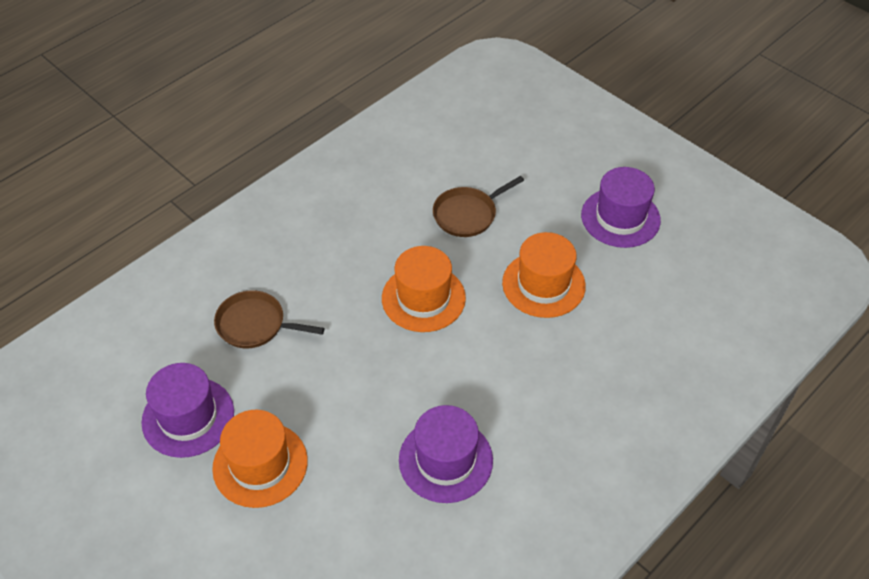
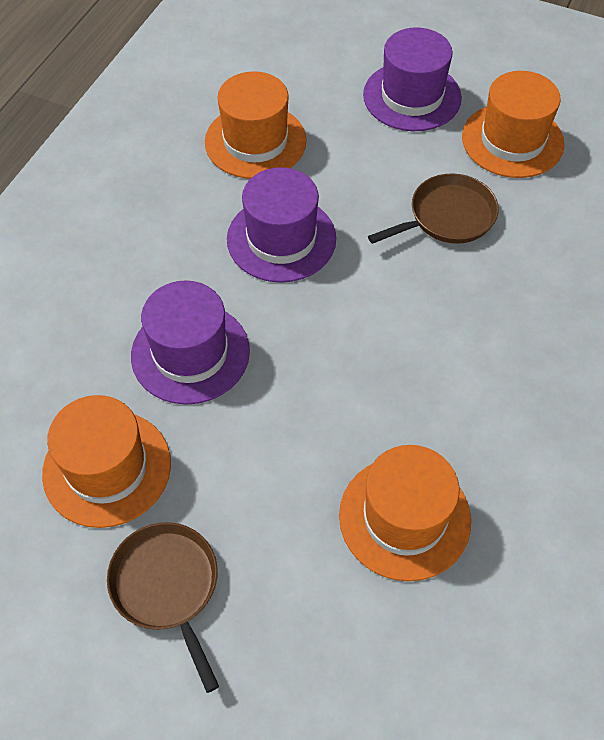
orange hat: 3 -> 4

